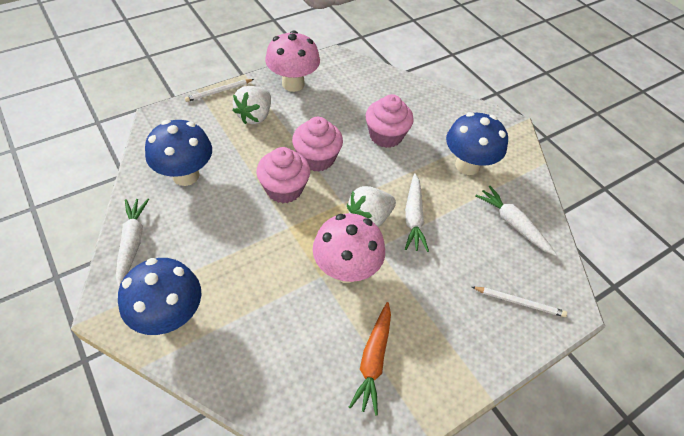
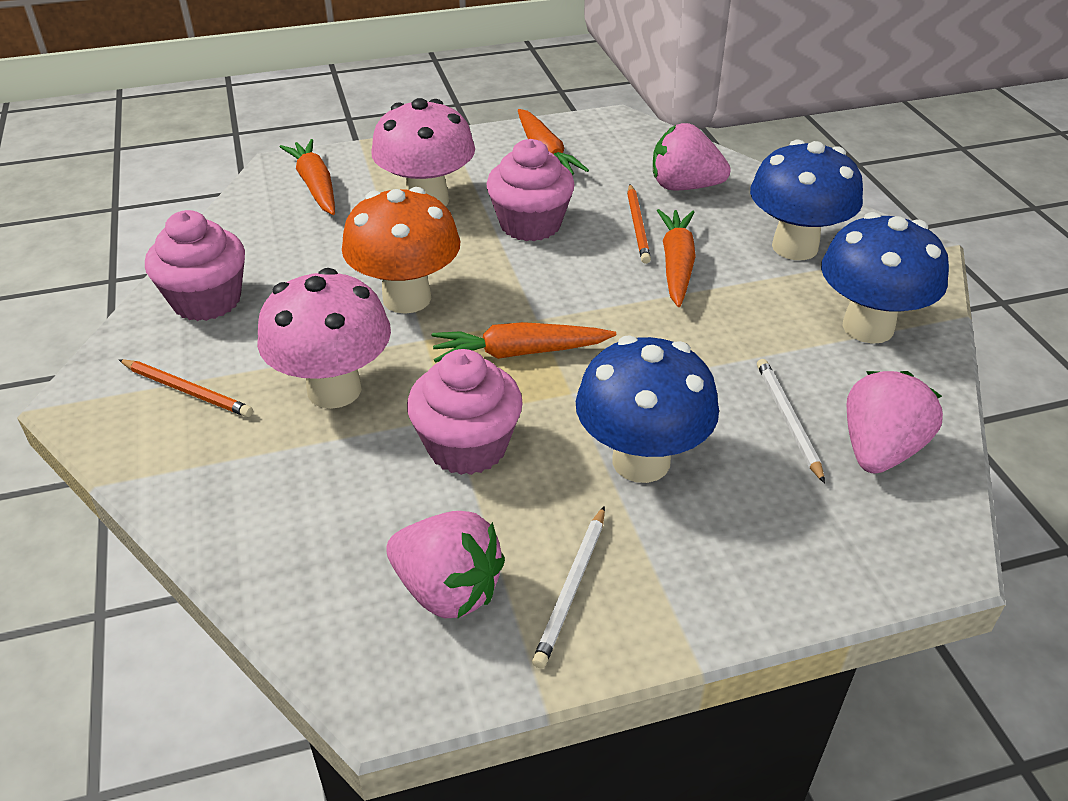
orange carrot: 1 -> 4
orange mushroom: 0 -> 1
orange pencil: 0 -> 2
pink strawberry: 0 -> 3
white carrot: 3 -> 0
white strawberry: 2 -> 0

